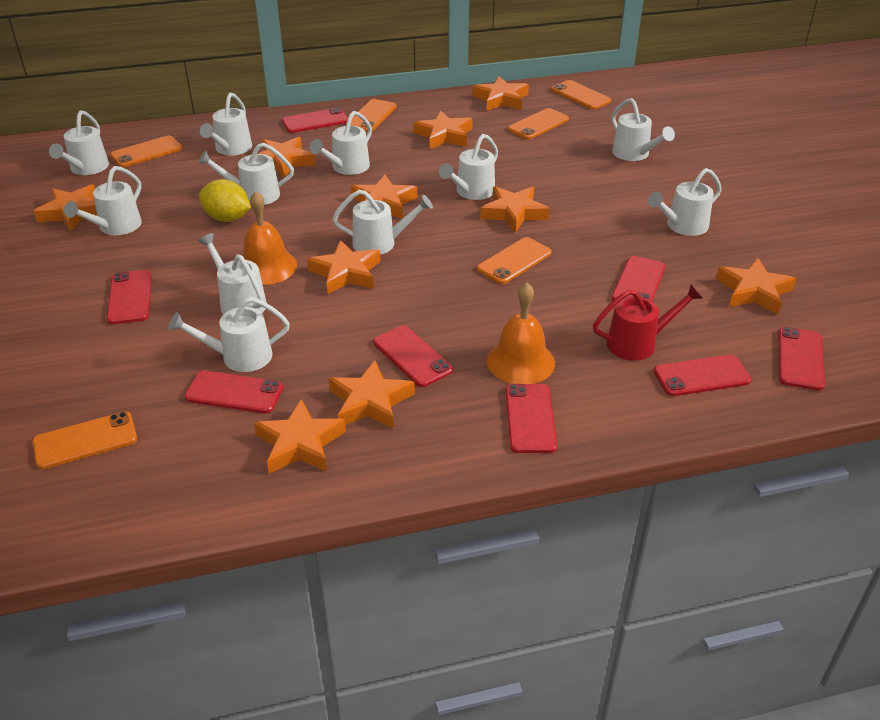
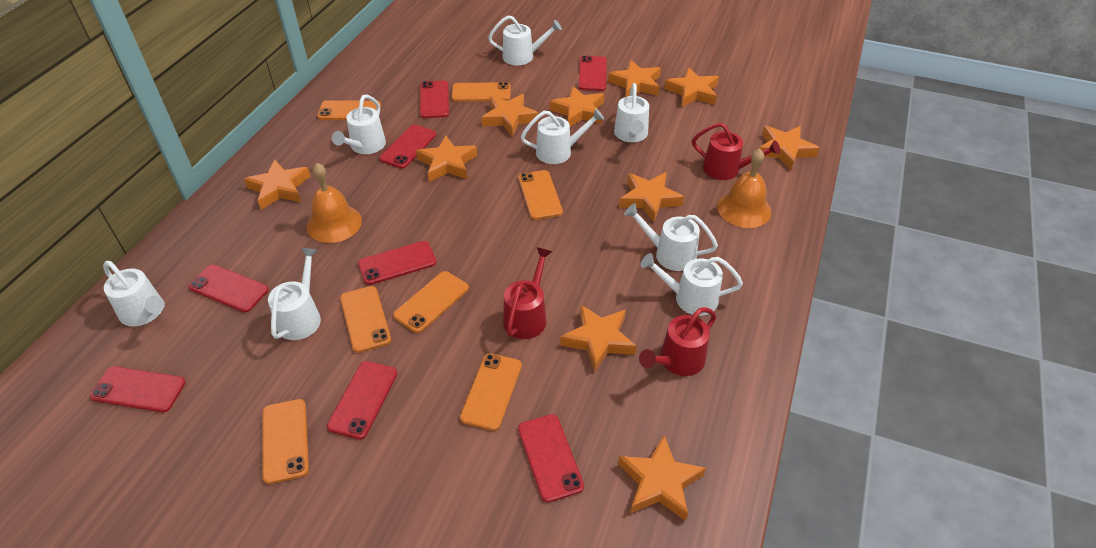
orange phone: 6 -> 7
red watering can: 1 -> 3
white watering can: 11 -> 8
yellow lemon: 1 -> 0

